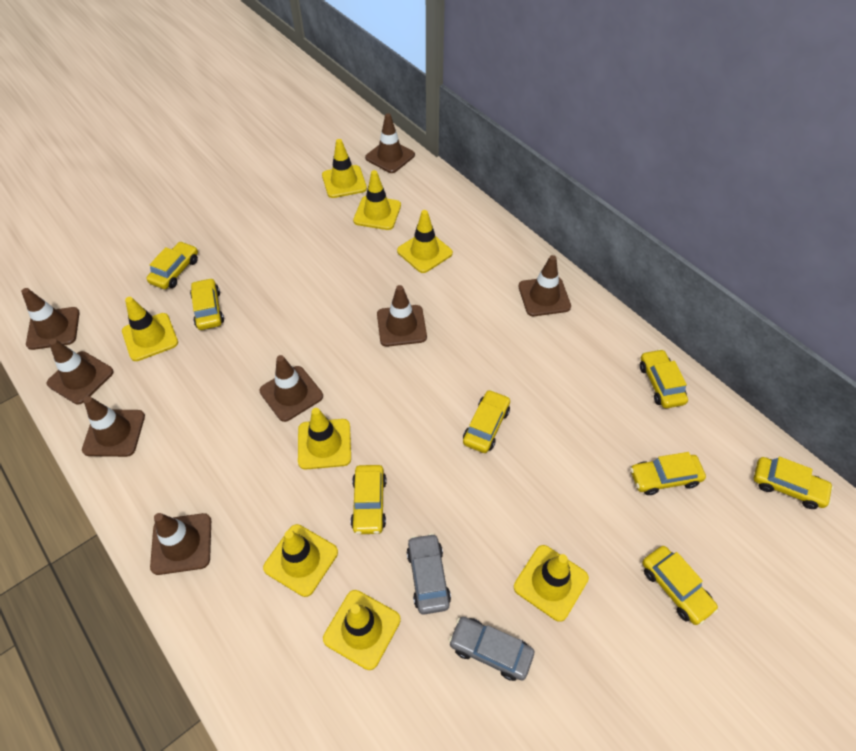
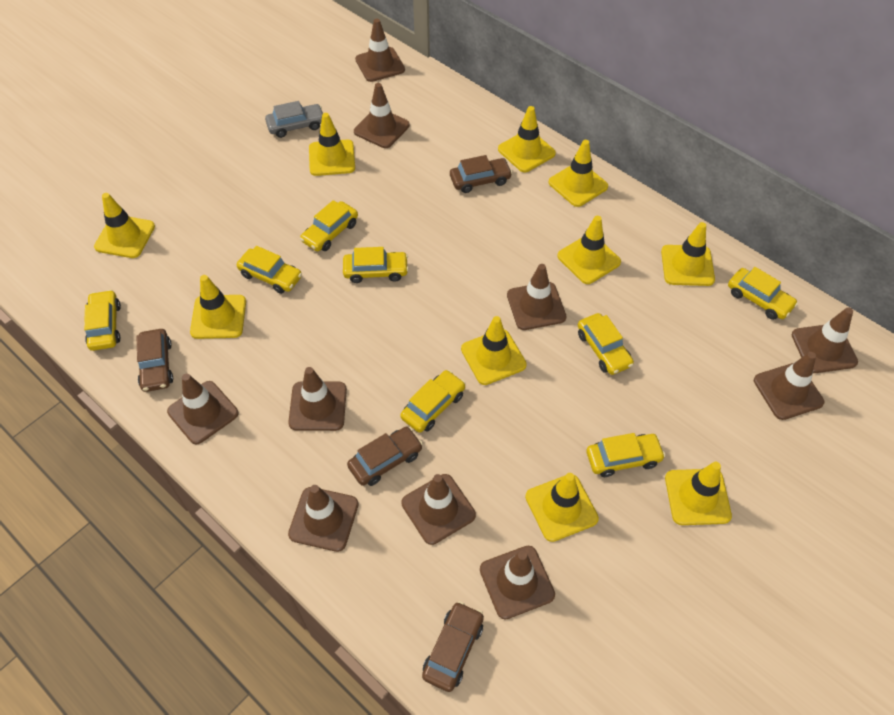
brown car: 0 -> 4
brown traffic cone: 8 -> 10
grey car: 2 -> 1
yellow traffic cone: 8 -> 10

